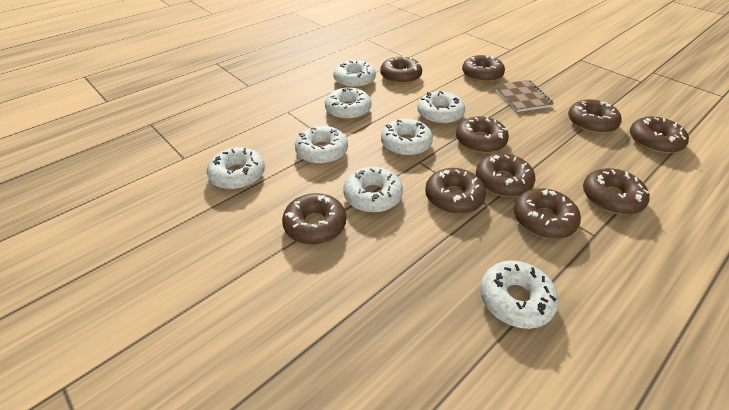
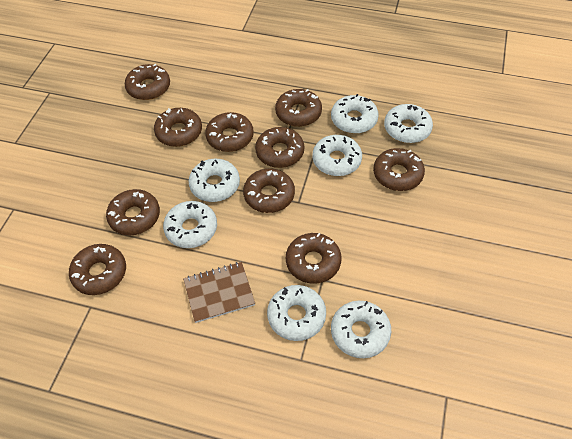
white donut: 8 -> 7

